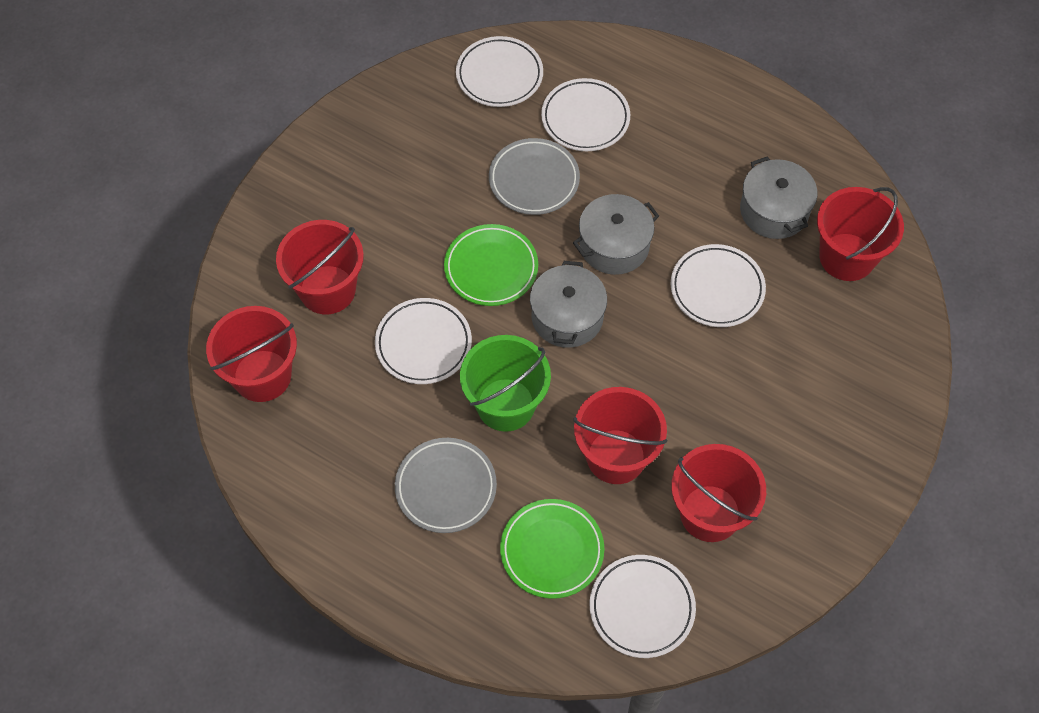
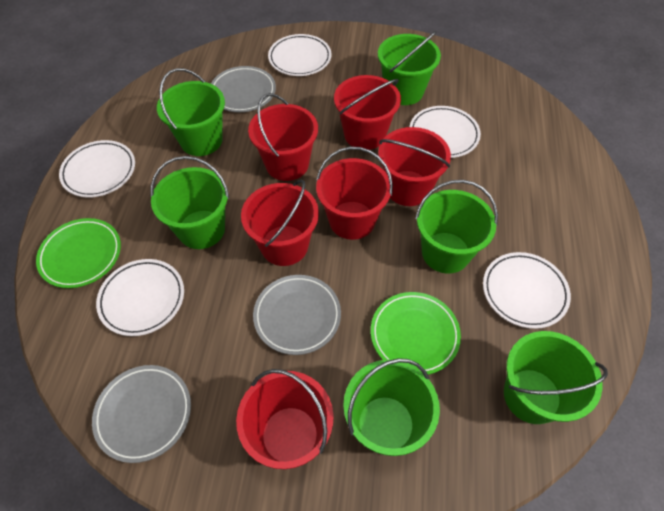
green bucket: 1 -> 6
grey plate: 2 -> 3
grey pot: 3 -> 0
red bucket: 5 -> 6

